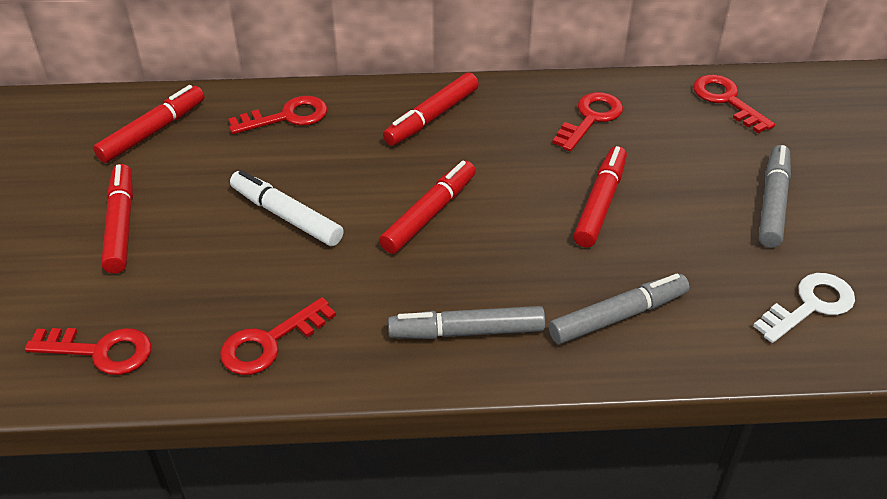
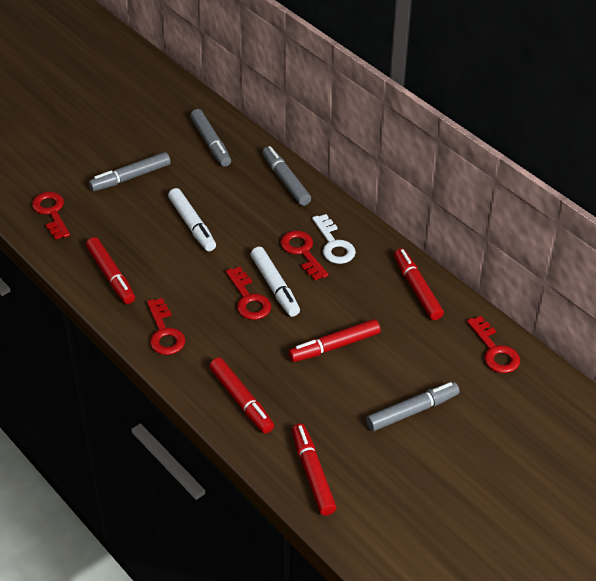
grey marker: 3 -> 4
white marker: 1 -> 2

